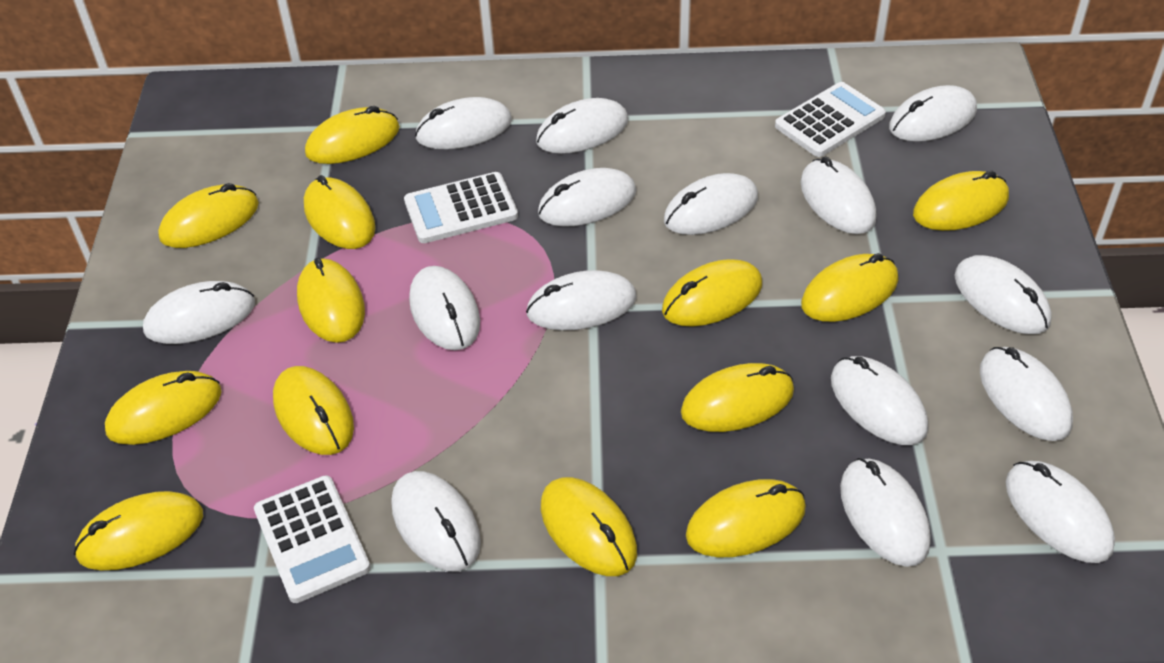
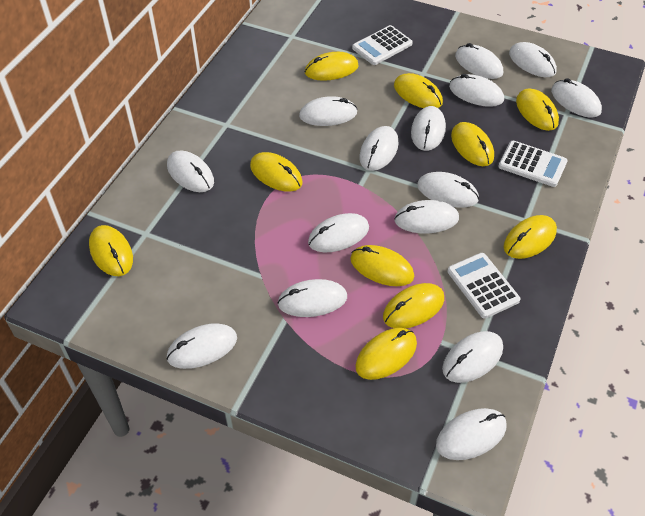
yellow mouse: 13 -> 10

